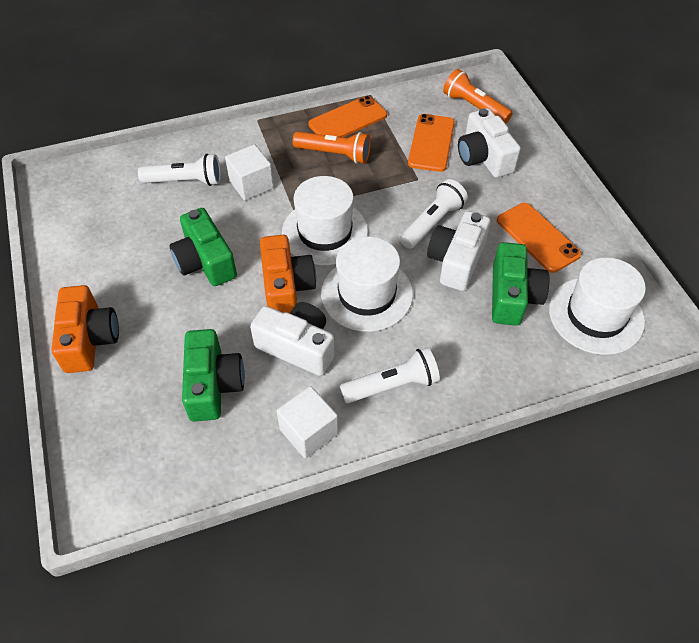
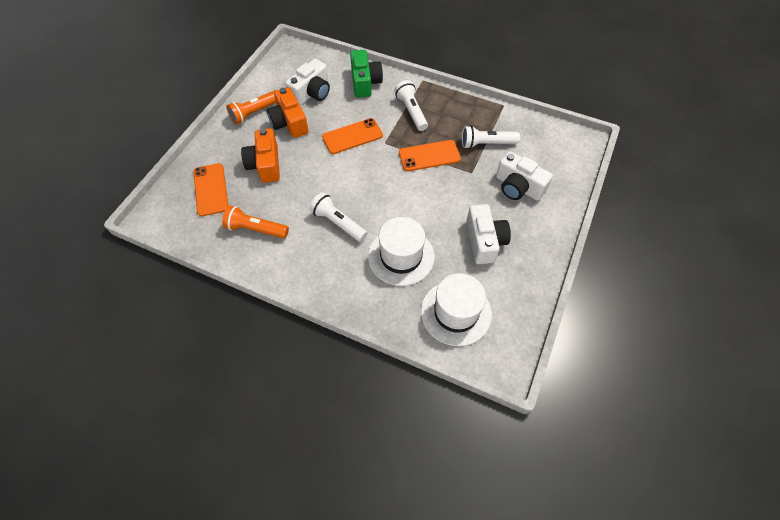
green camera: 3 -> 1
white cube: 2 -> 0
white hat: 3 -> 2

